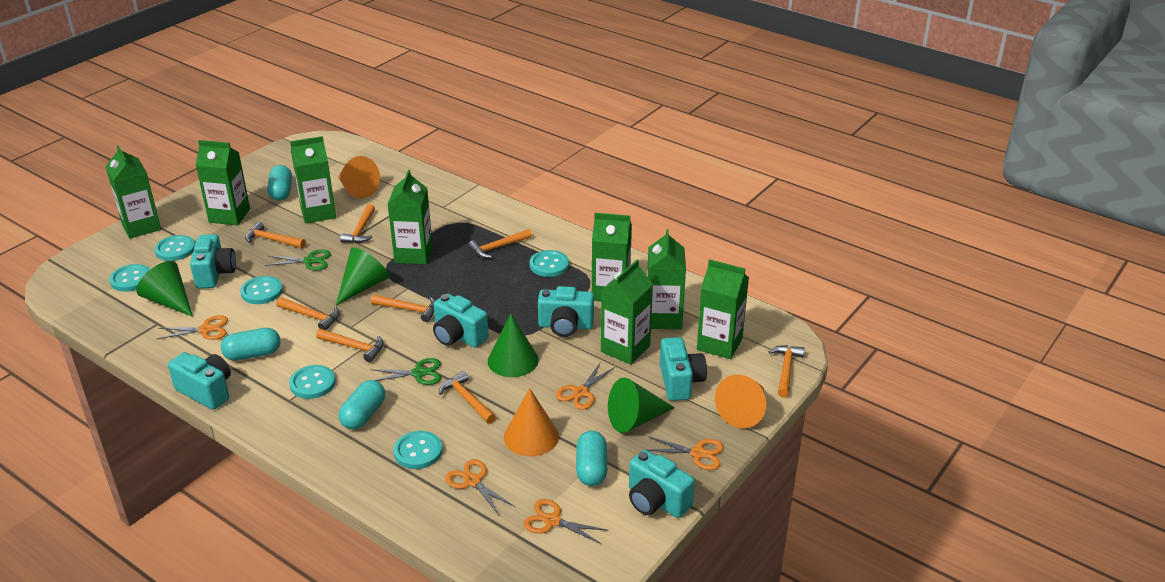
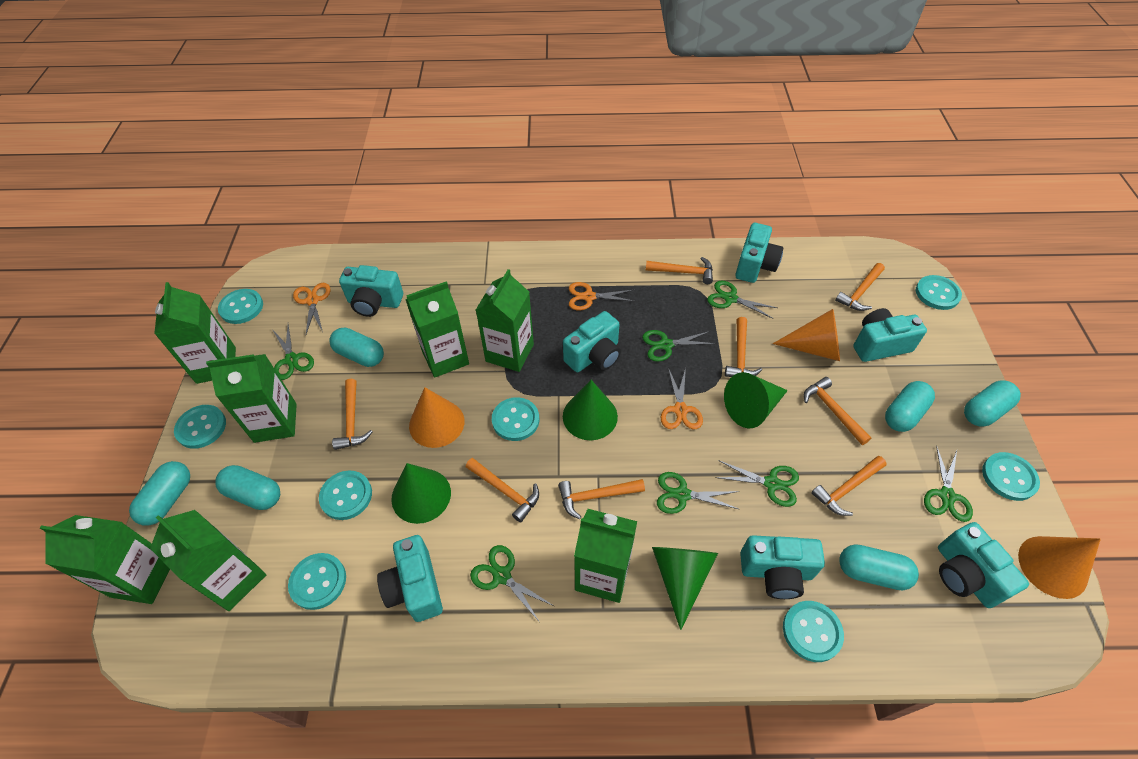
green carton: 8 -> 7
green scissors: 2 -> 7
orange scissors: 5 -> 3
turquoise button: 6 -> 8
turquoise camera: 6 -> 7
turquoise capsule: 4 -> 6

